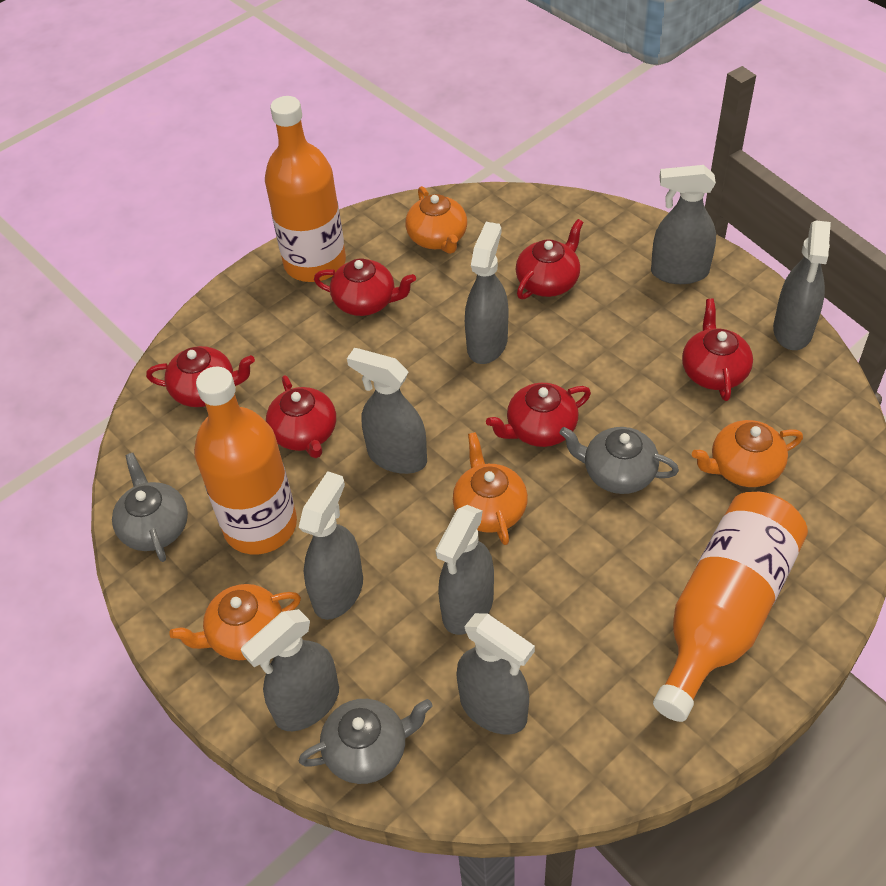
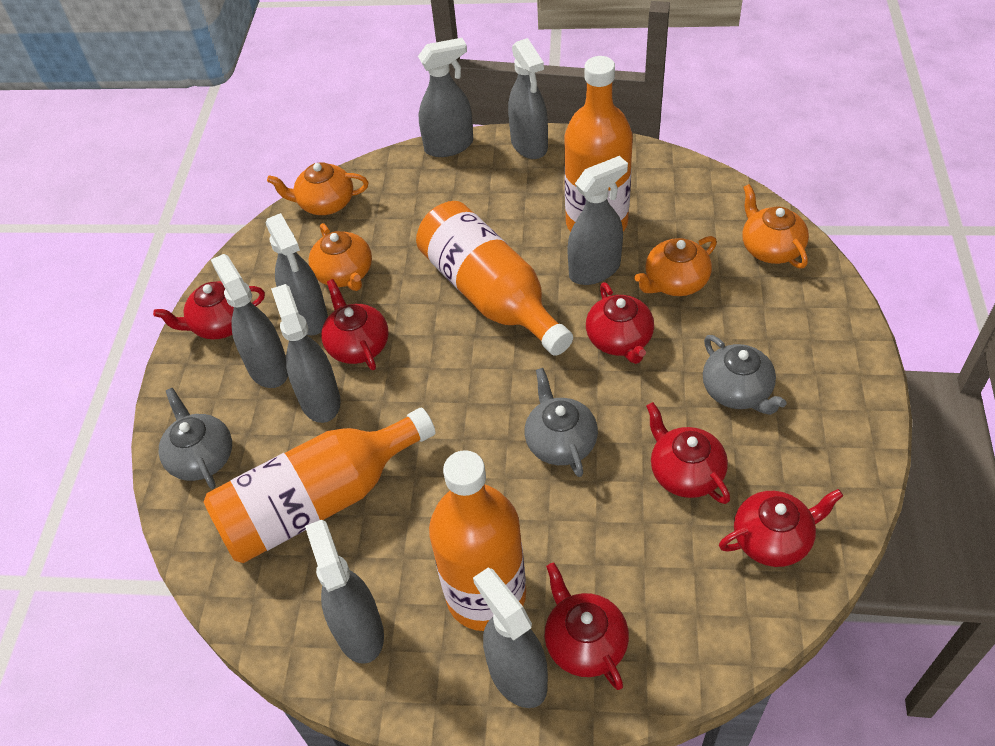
orange bottle: 3 -> 4

